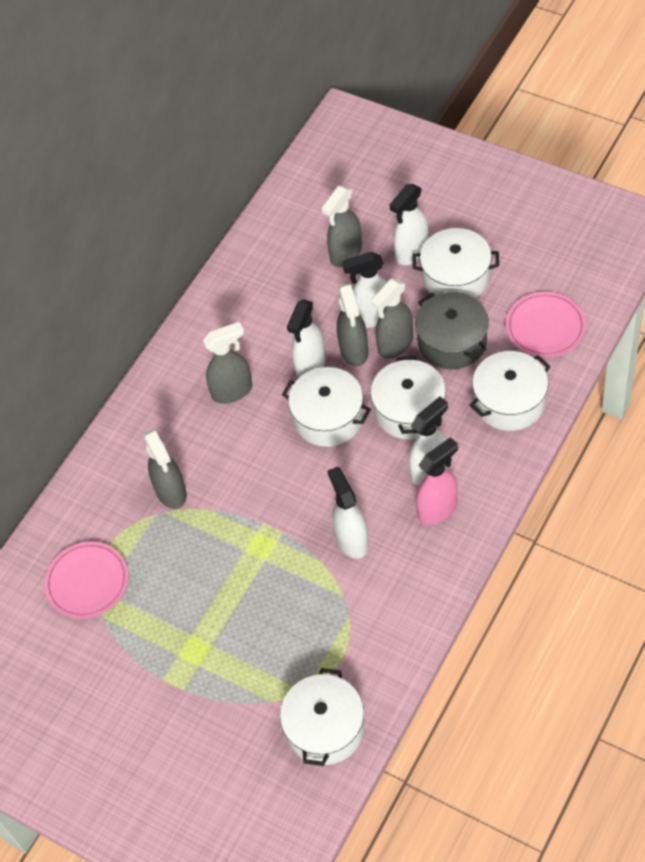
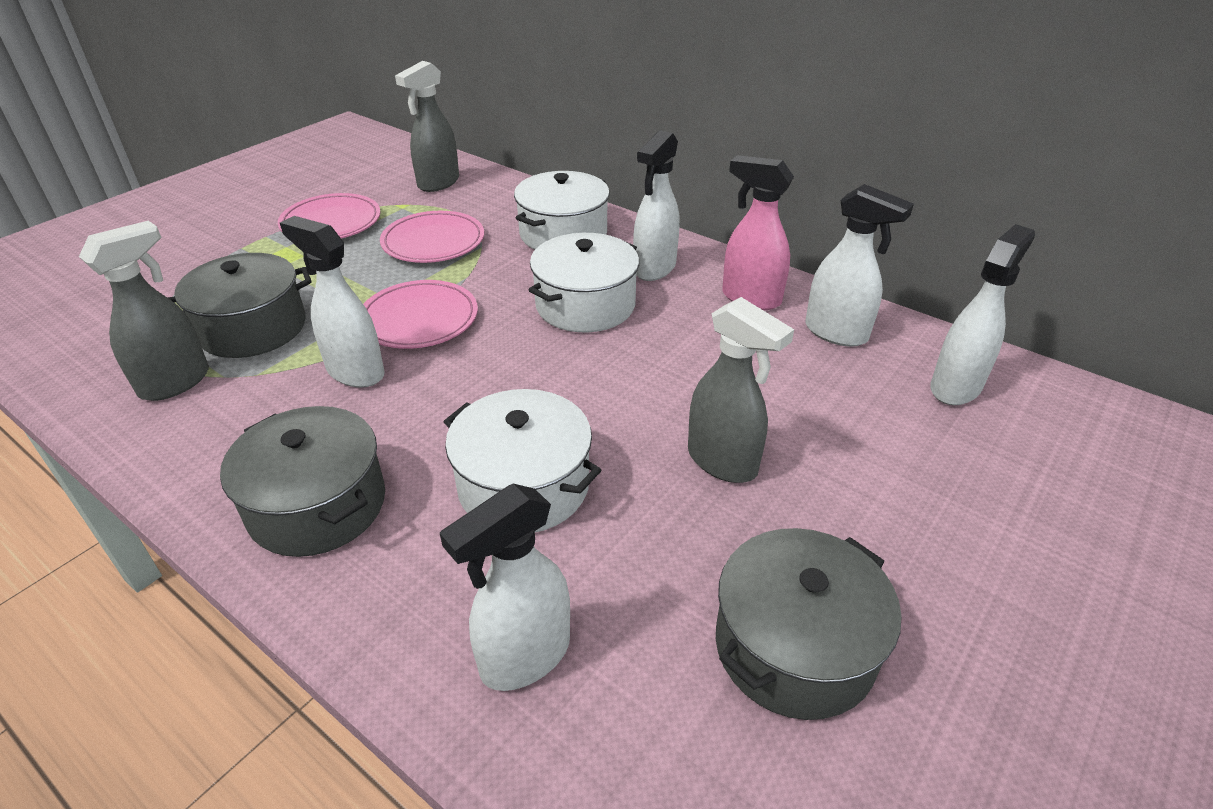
grey pot: 1 -> 3
grey spray bottle: 5 -> 3
pink plate: 2 -> 3
white pot: 5 -> 3

